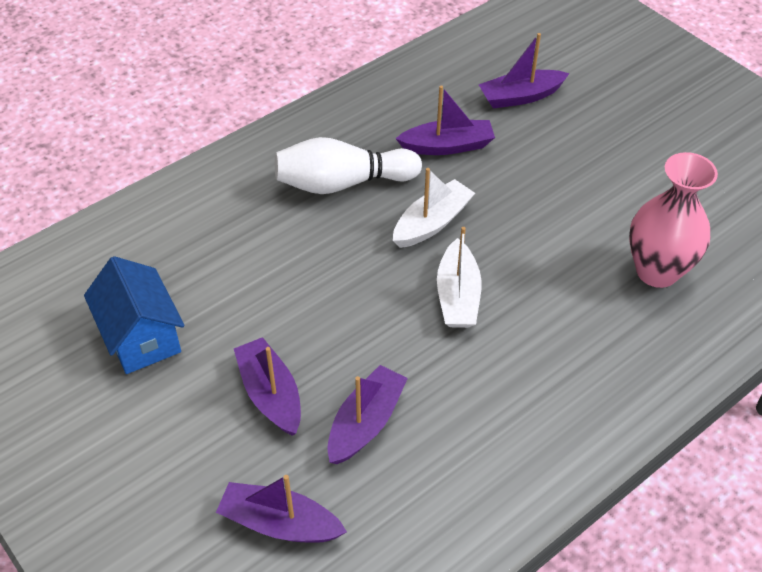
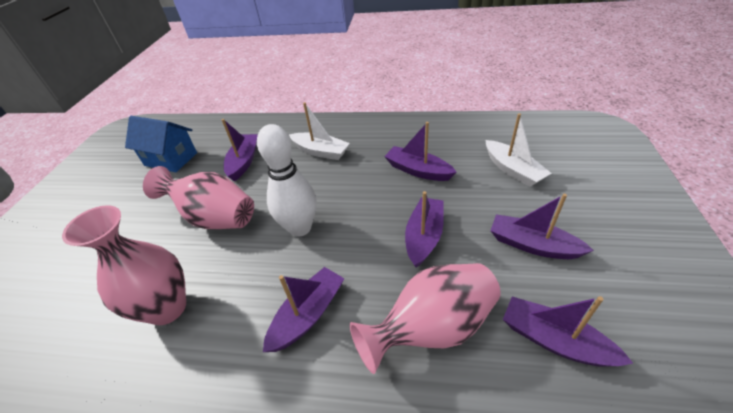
pink vase: 1 -> 3
purple boat: 5 -> 6

